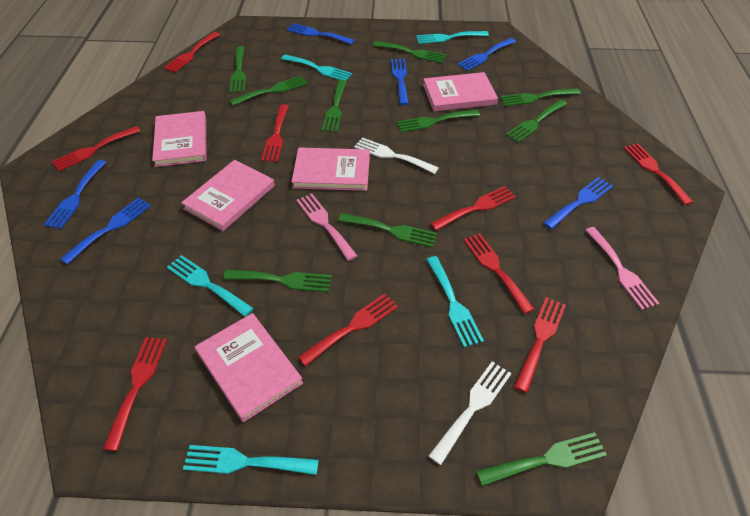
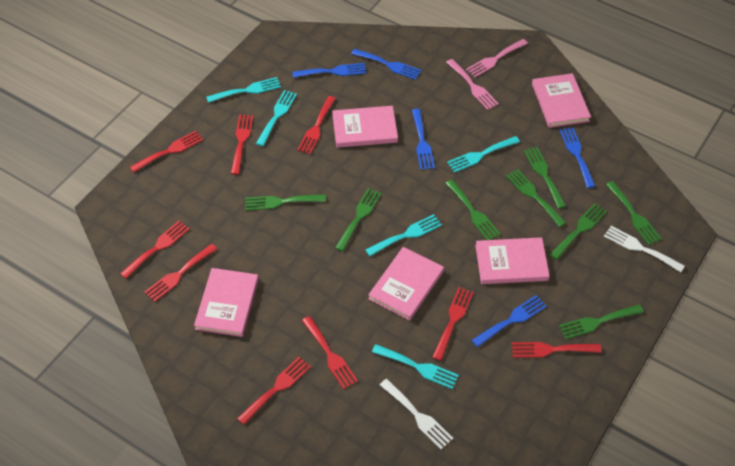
blue fork: 6 -> 5
green fork: 10 -> 8

